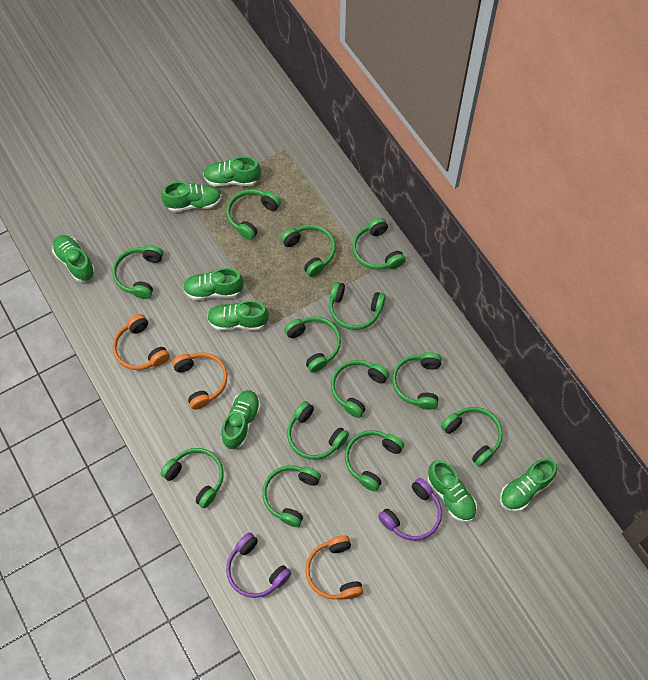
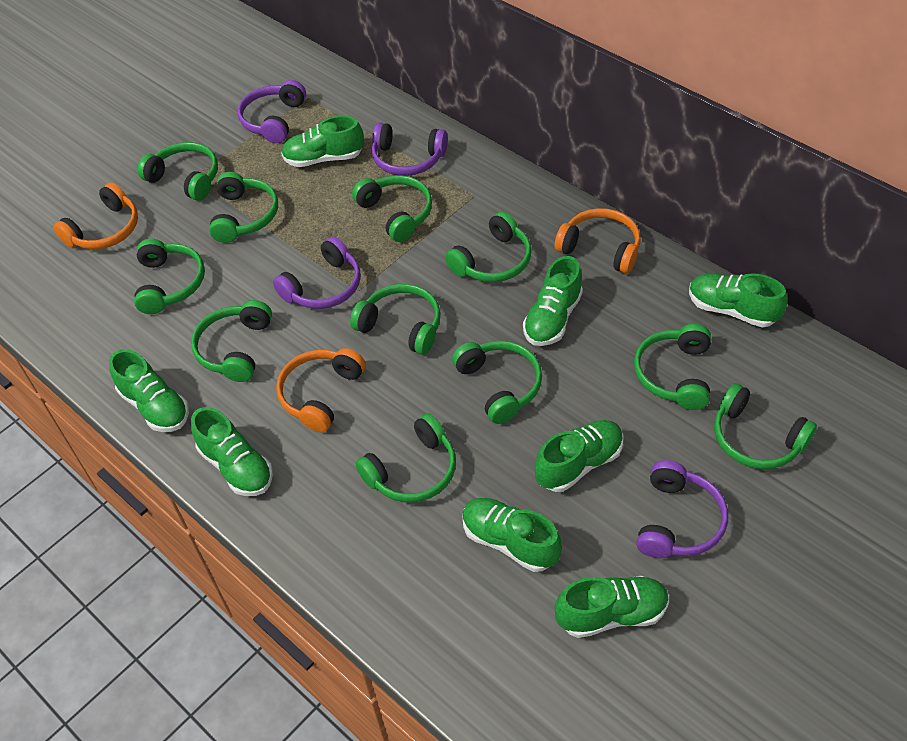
green headphones: 13 -> 11
purple headphones: 2 -> 4

